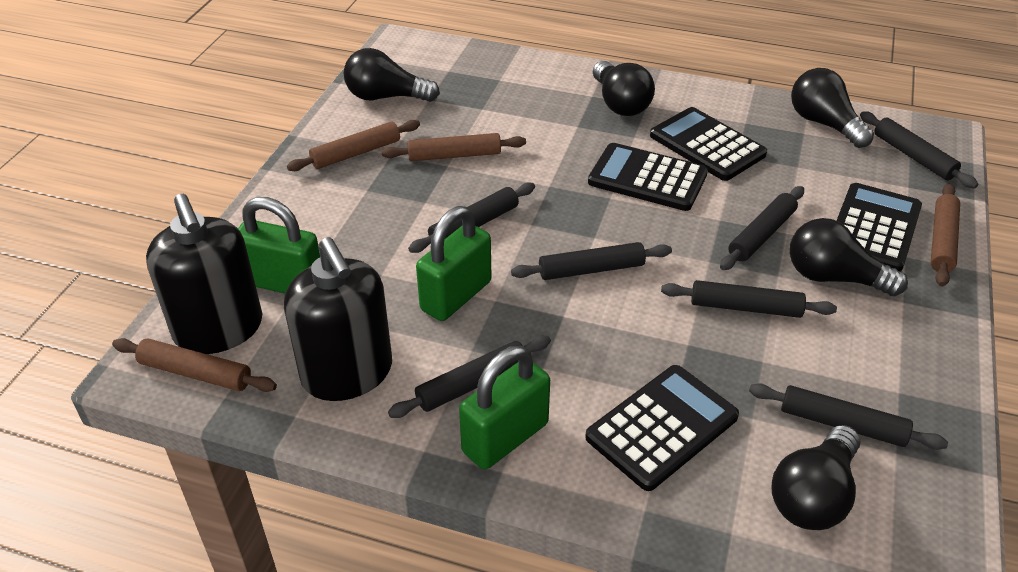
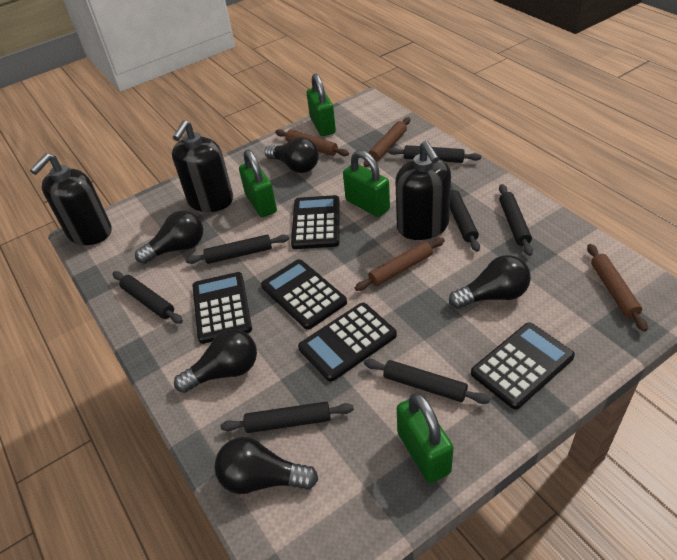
black calculator: 4 -> 5
black soap dispenser: 2 -> 3
green padlock: 3 -> 4

